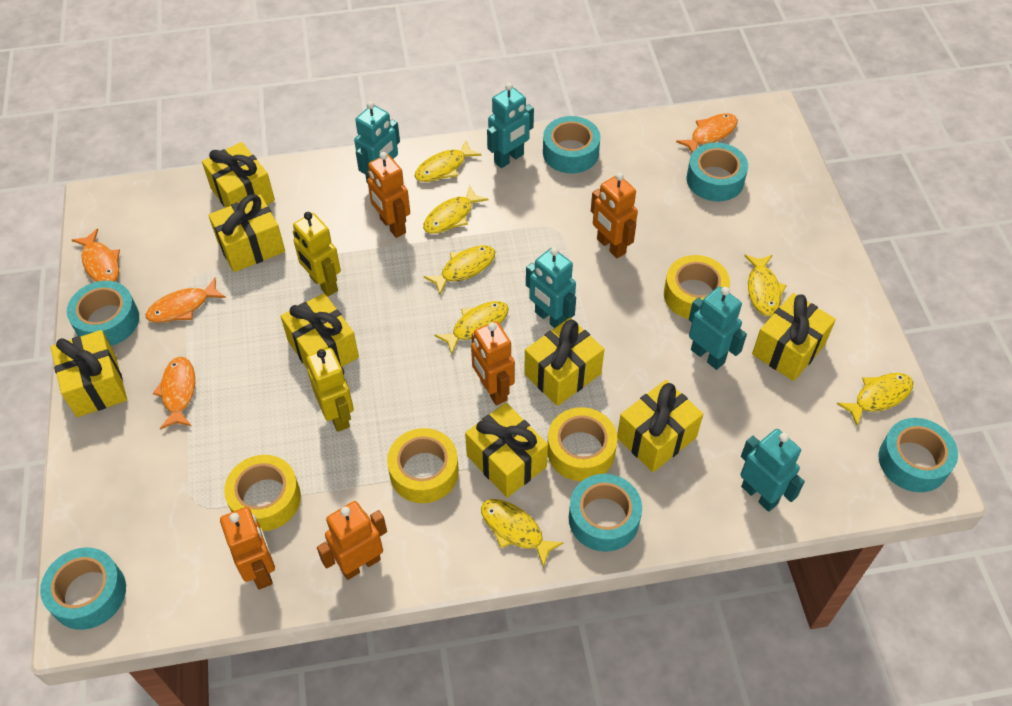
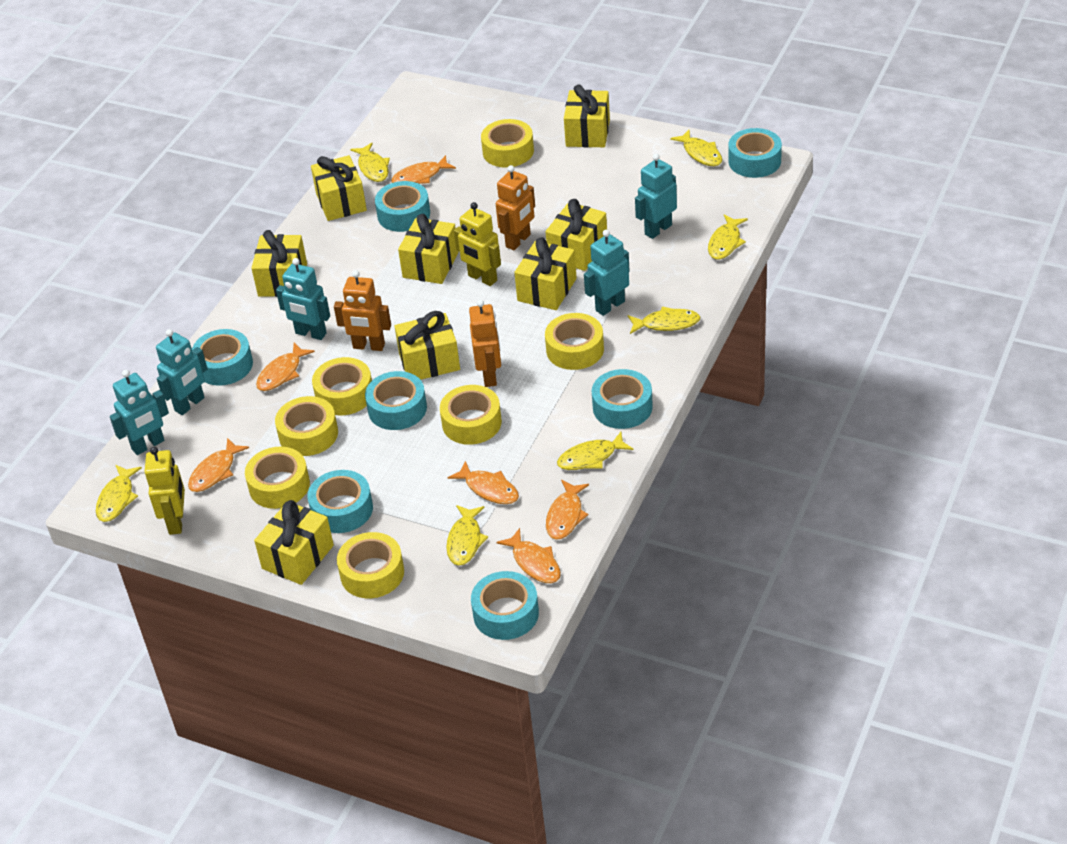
orange fish: 4 -> 6
orange robot: 5 -> 3
turquoise tape: 6 -> 7
yellow tape: 4 -> 7

